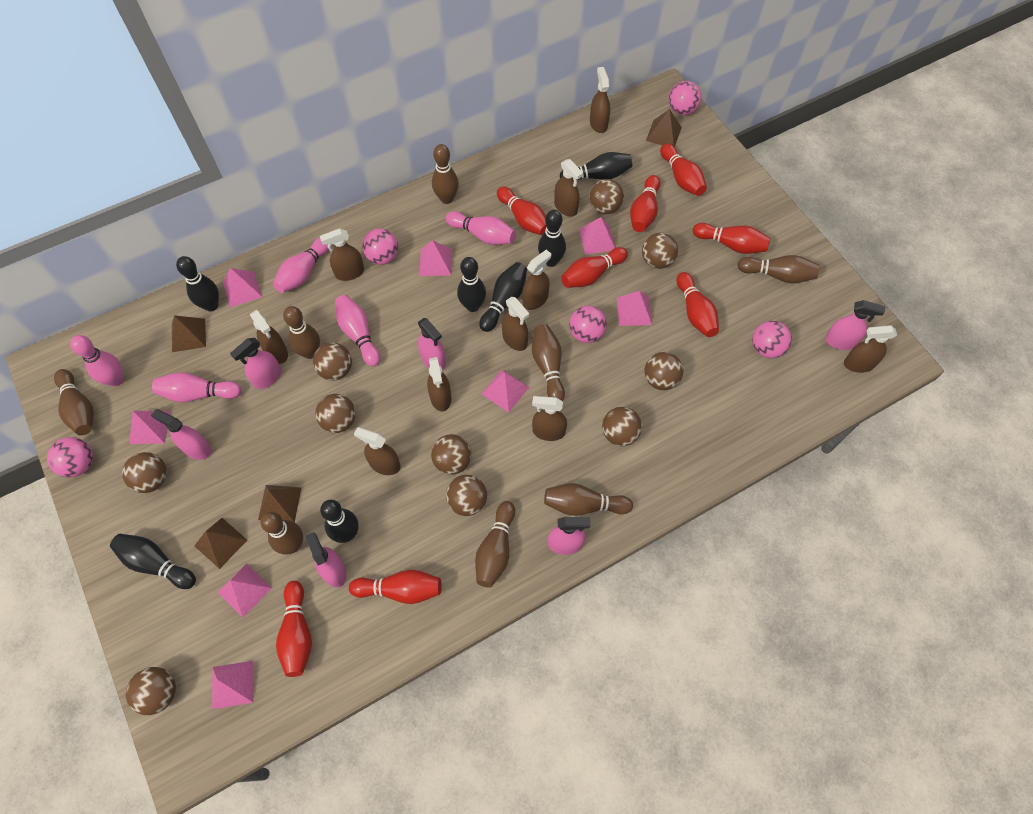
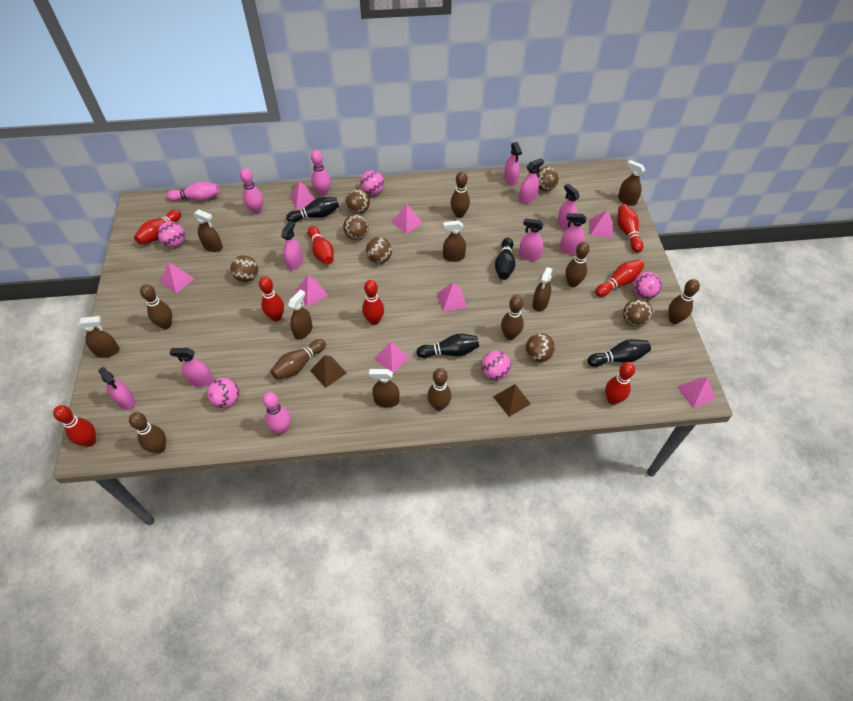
black bowling pin: 7 -> 4
brown ball: 10 -> 7
brown pyramid: 4 -> 2
brown spray bottle: 10 -> 7
pink bowling pin: 5 -> 4
pink spray bottle: 6 -> 8

